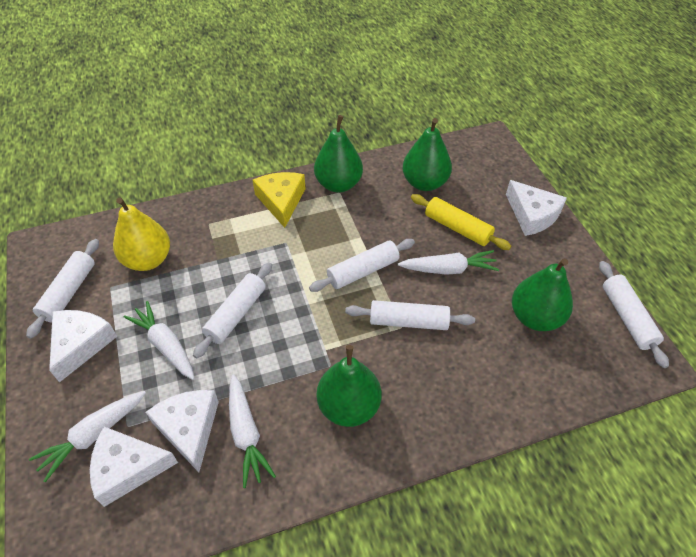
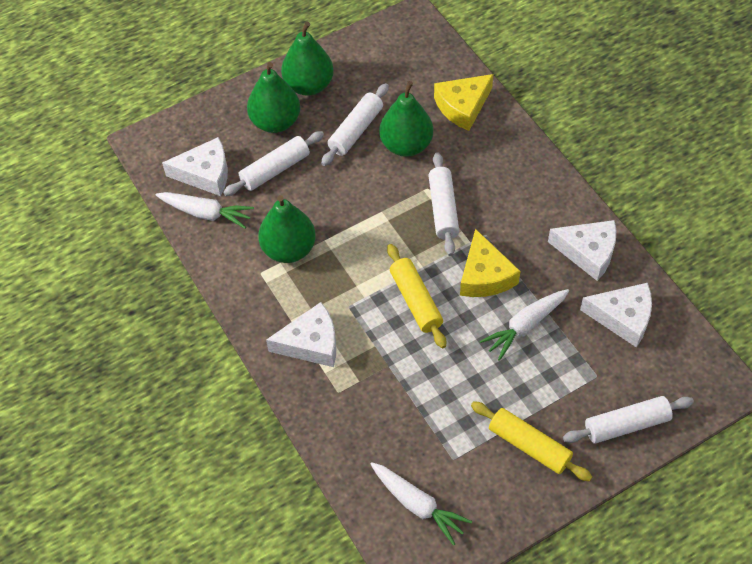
white carrot: 4 -> 3
white rolling pin: 5 -> 4
yellow cheese: 1 -> 2
yellow pear: 1 -> 0
yellow rolling pin: 1 -> 2

